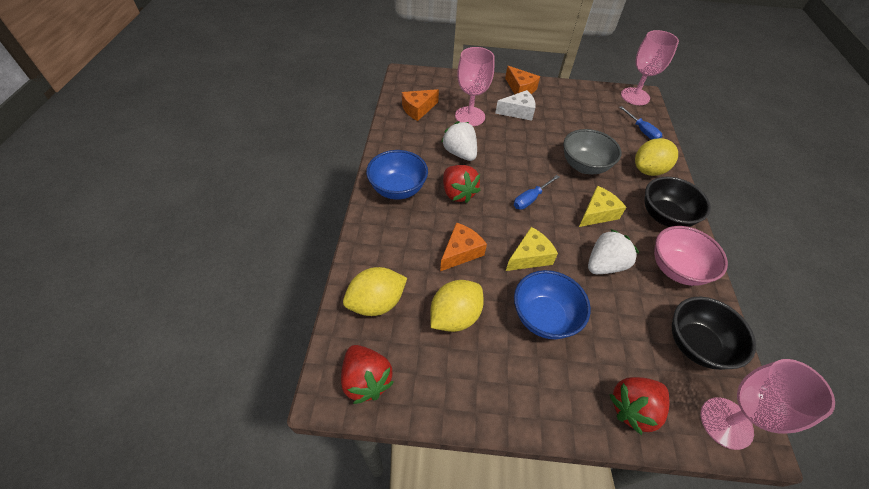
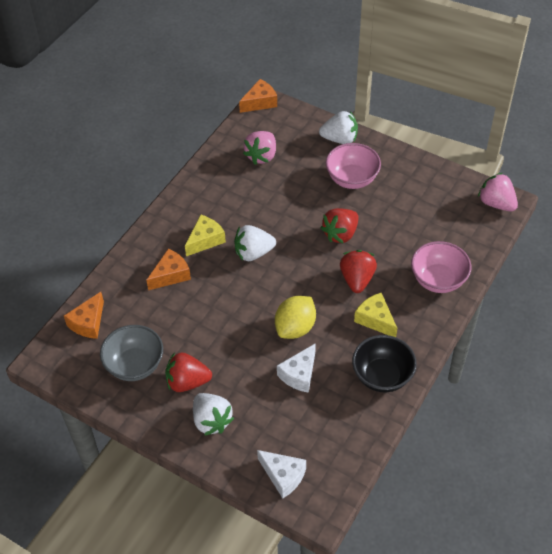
black bowl: 2 -> 1
blue bowl: 2 -> 0
blue screwdriver: 2 -> 0
pink bowl: 1 -> 2
pink goblet: 3 -> 0
pink strawberry: 0 -> 2
white cheese: 1 -> 2
white strawberry: 2 -> 3
yellow lemon: 3 -> 1

